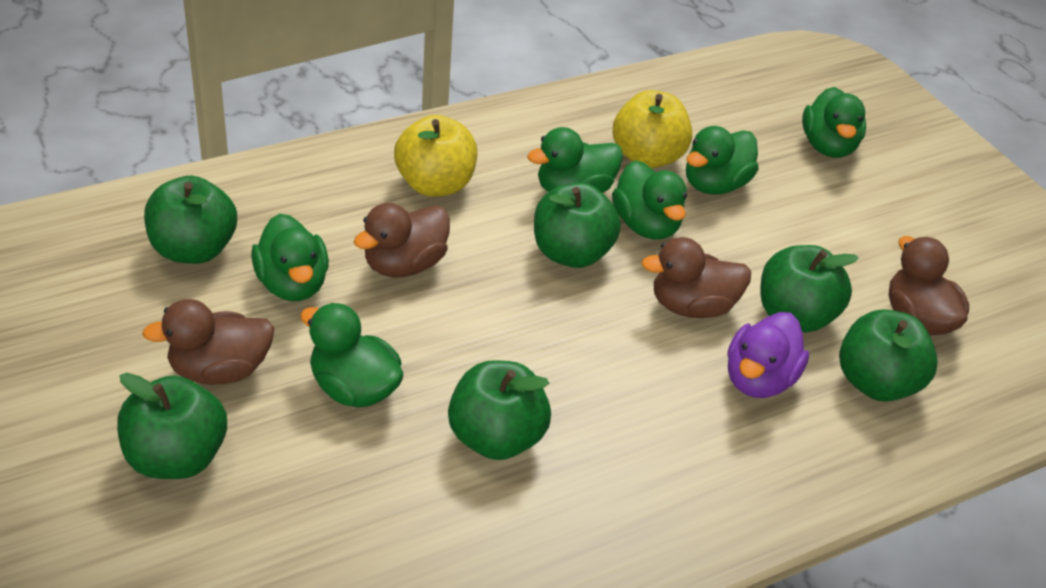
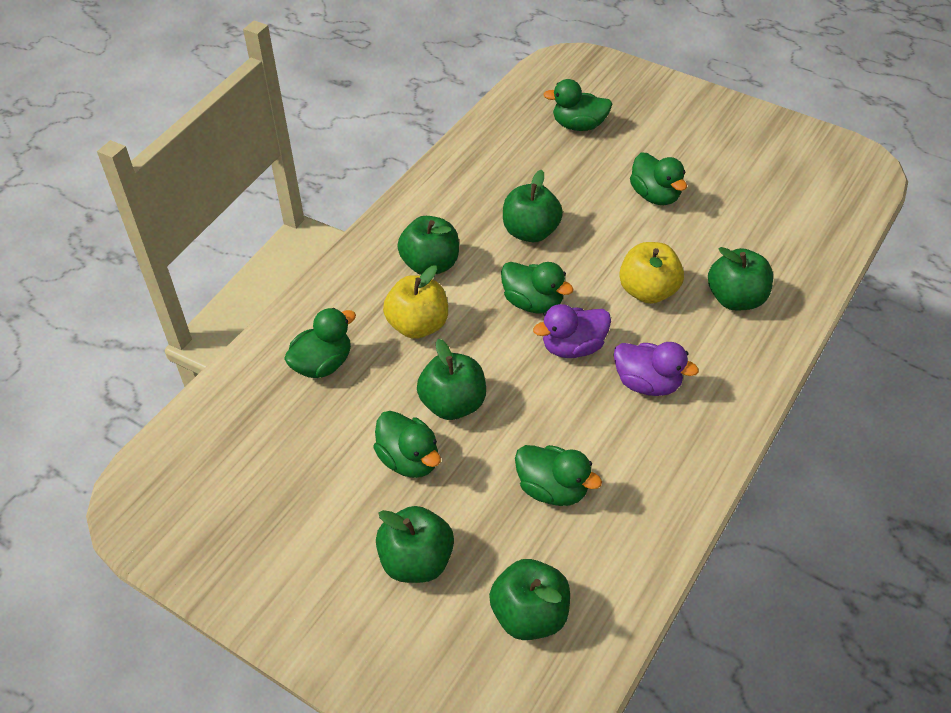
brown duck: 4 -> 0
purple duck: 1 -> 2

